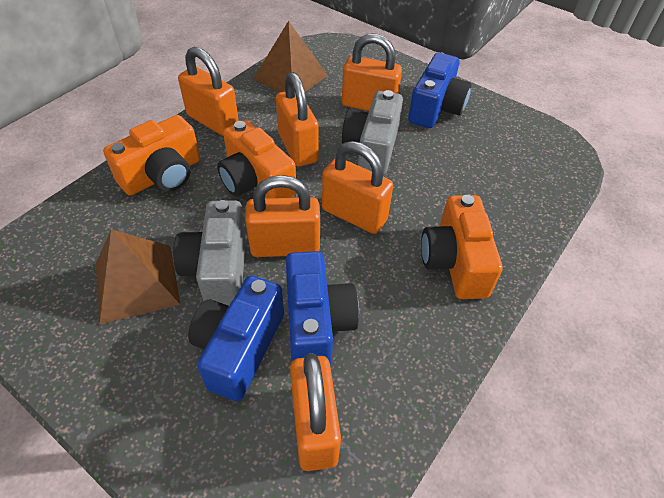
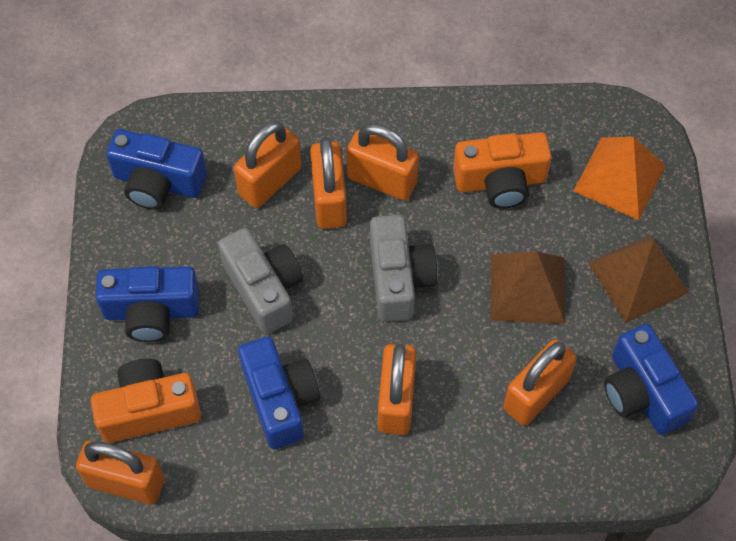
blue camera: 3 -> 4
orange camera: 3 -> 2
orange pyramid: 0 -> 1

